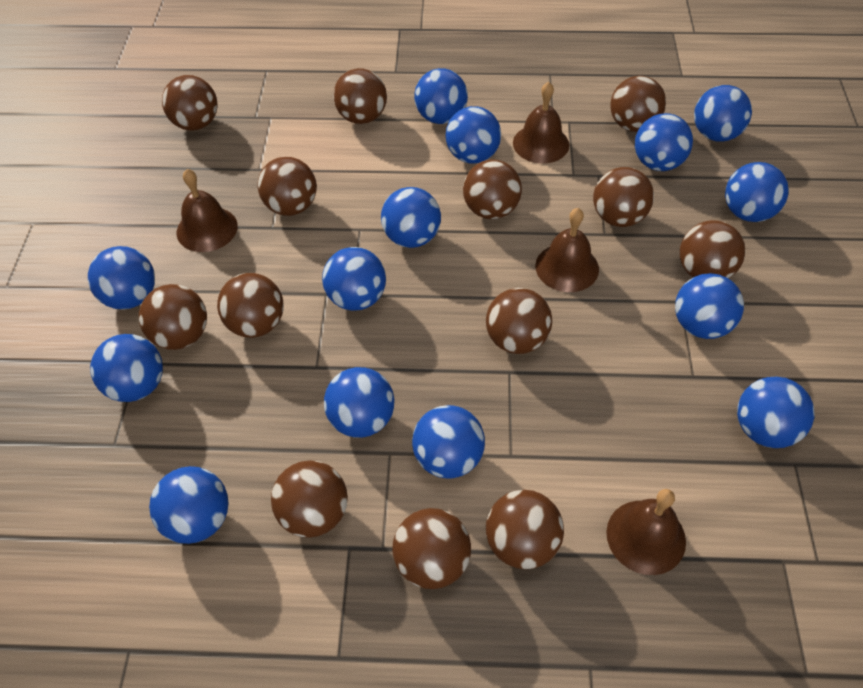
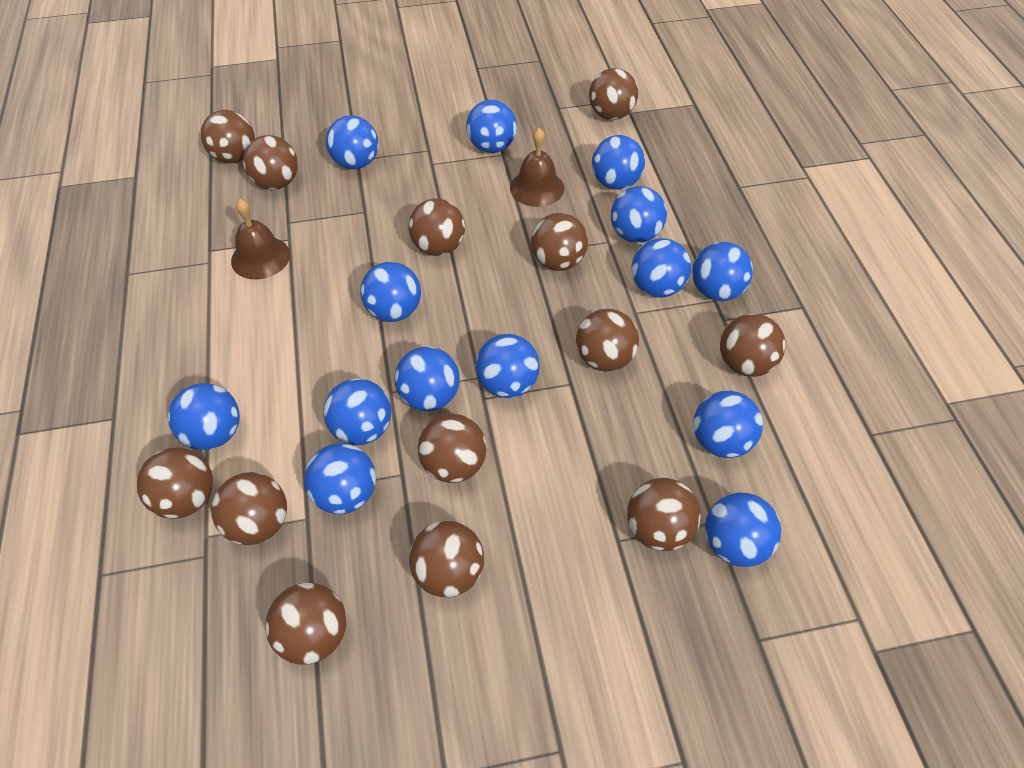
brown bell: 4 -> 2

